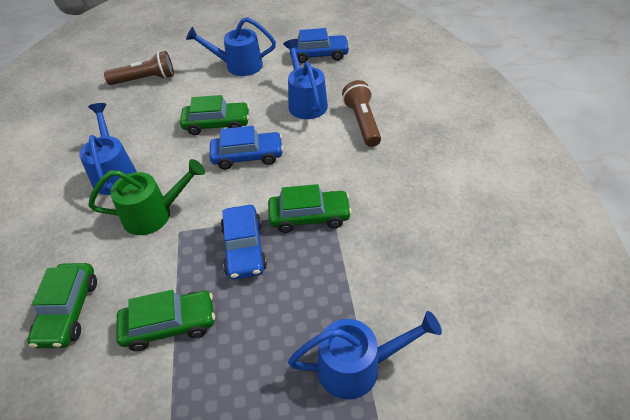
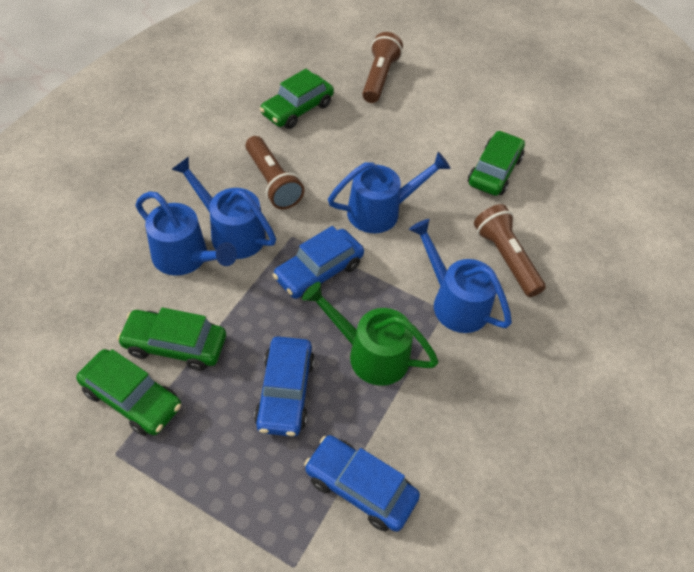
brown flashlight: 2 -> 3

